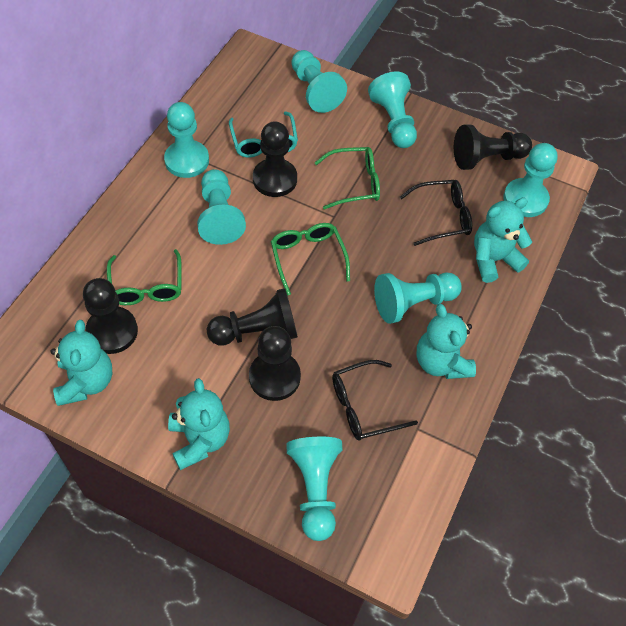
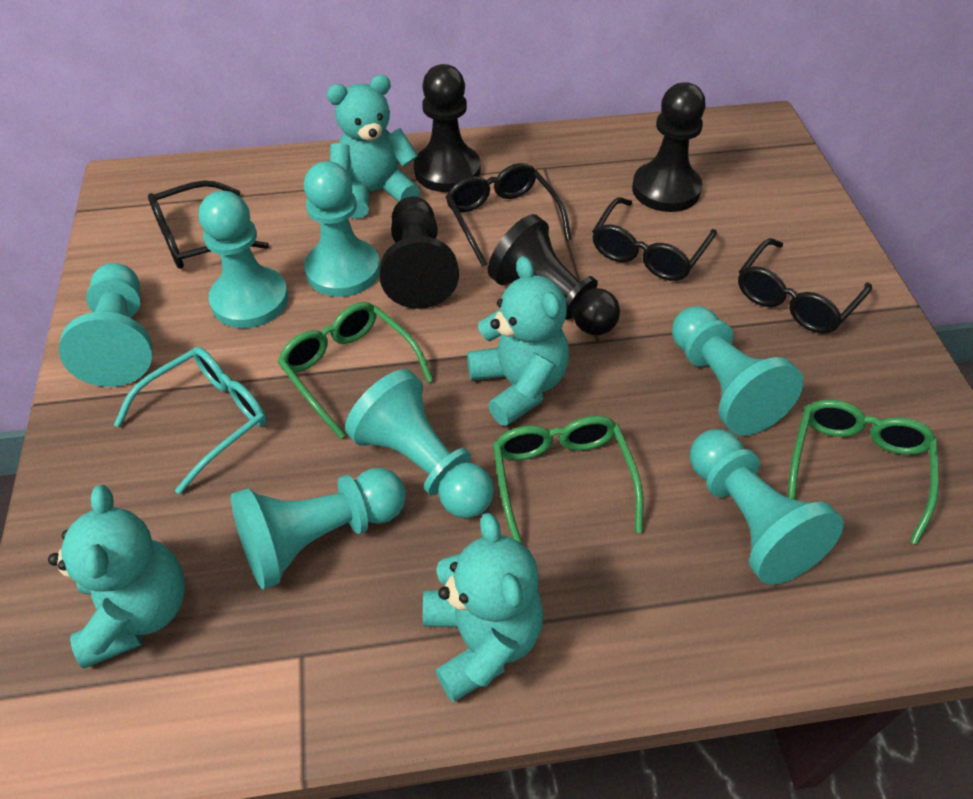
black glasses: 2 -> 4
black pawn: 5 -> 4

